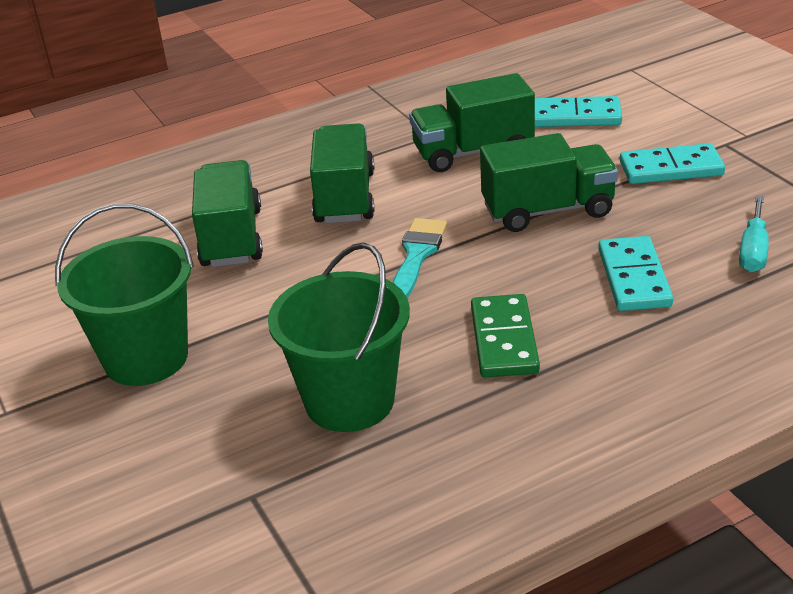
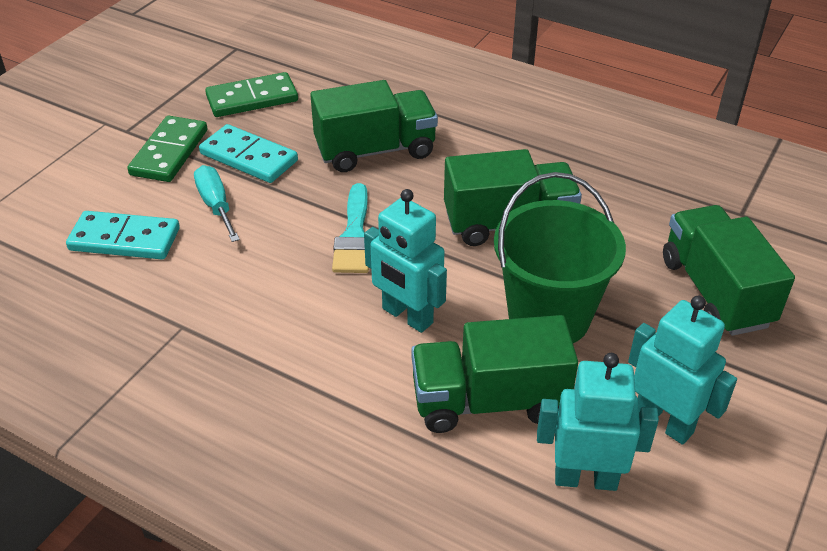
green bucket: 2 -> 1
green domino: 1 -> 2
turquoise domino: 3 -> 2
turquoise robot: 0 -> 3

